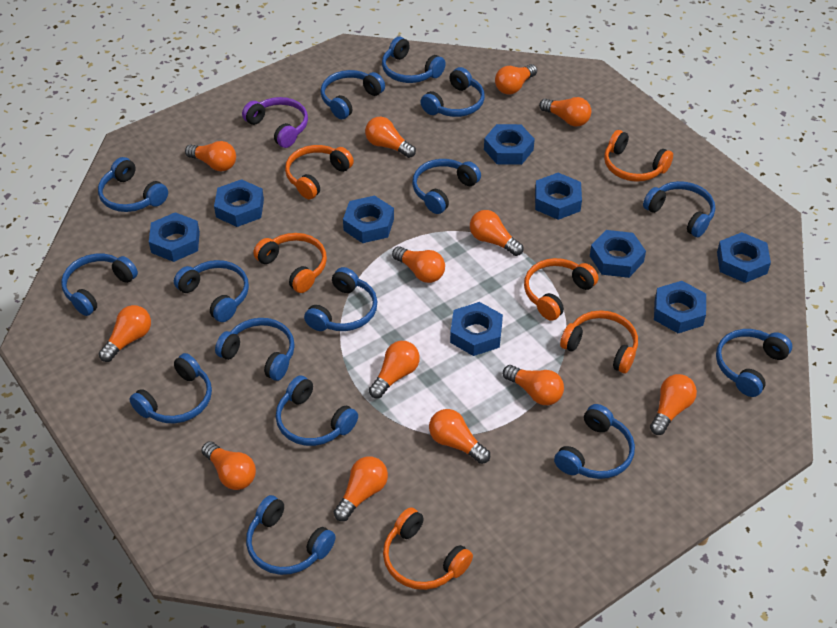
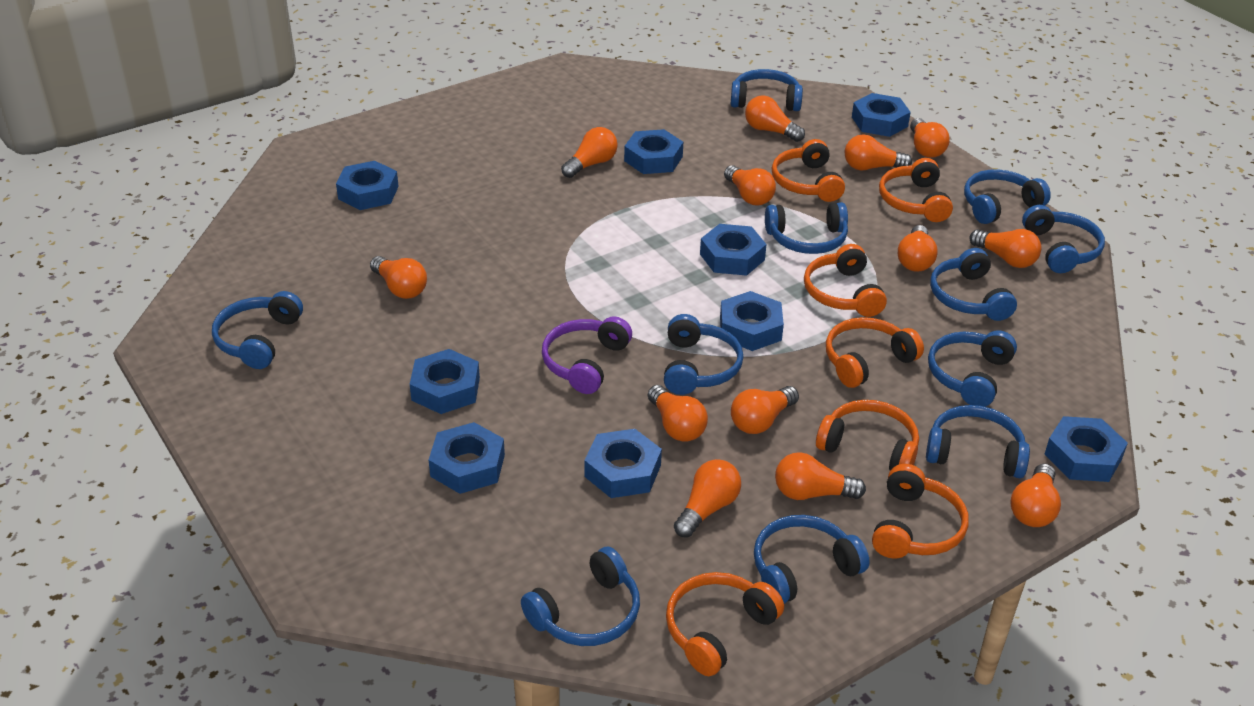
blue headphones: 15 -> 11
orange headphones: 6 -> 7

